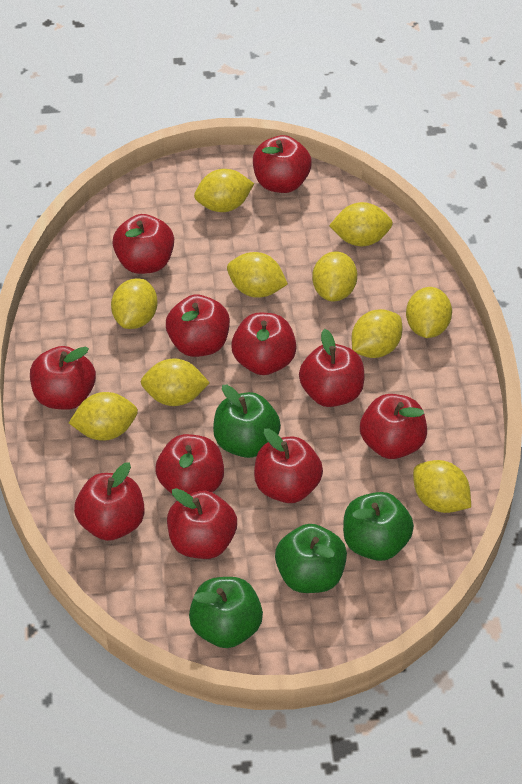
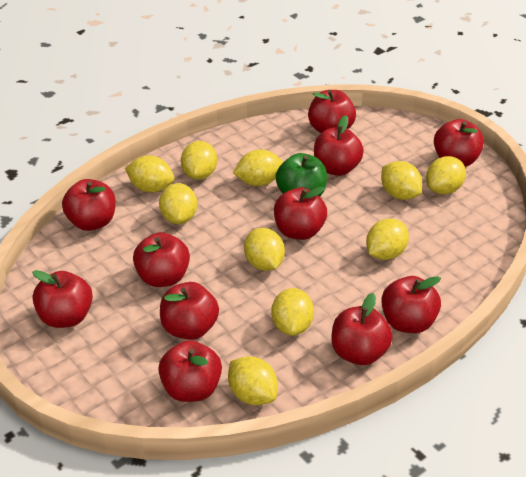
green apple: 4 -> 1

